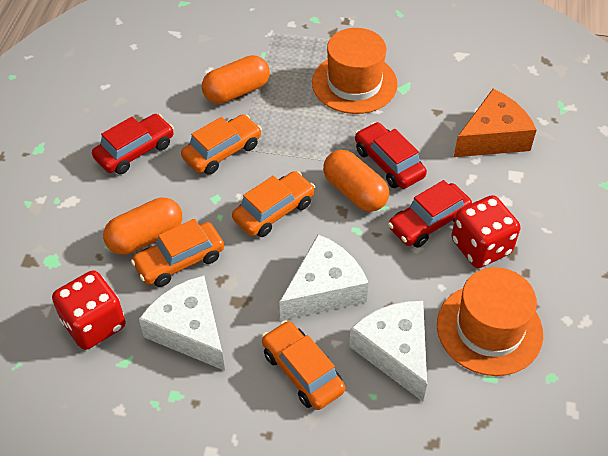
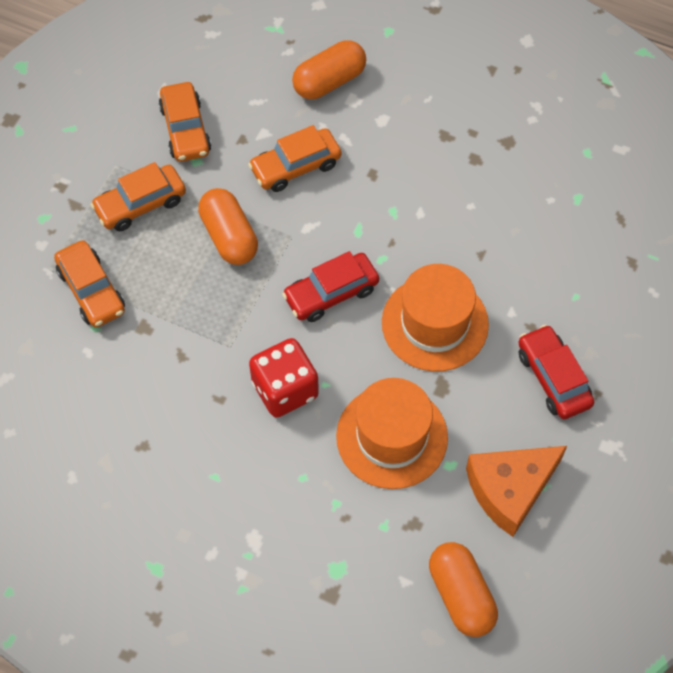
red car: 3 -> 2
red dice: 2 -> 1
white cheese: 3 -> 0

